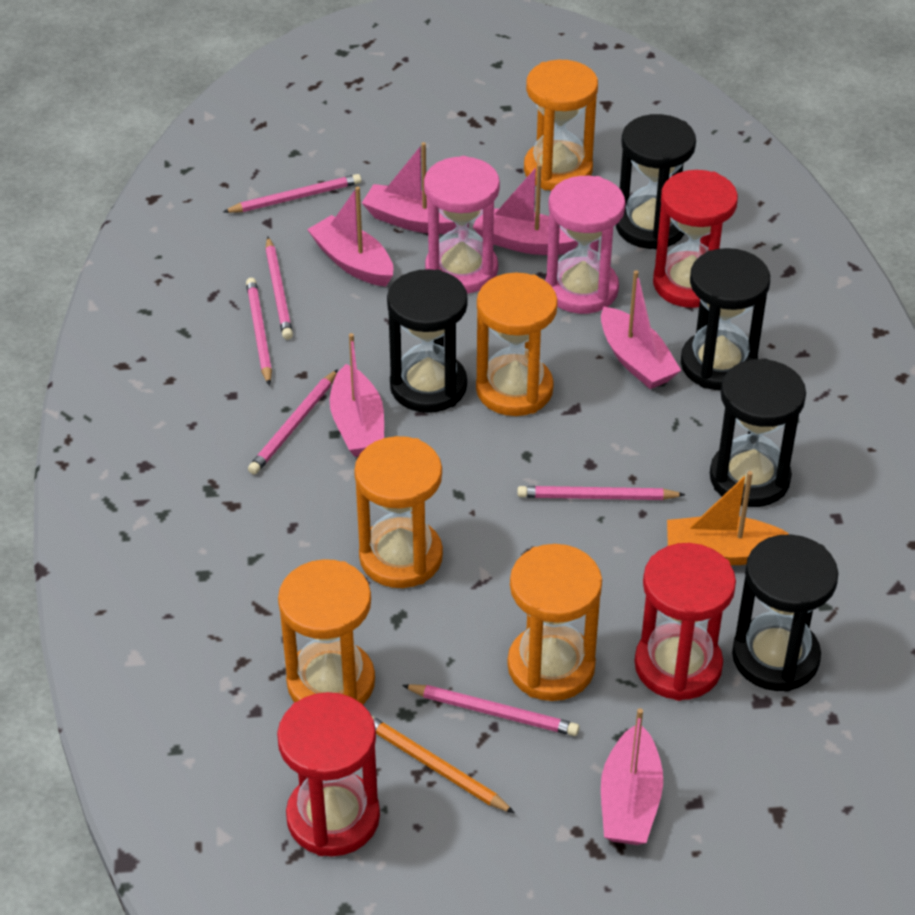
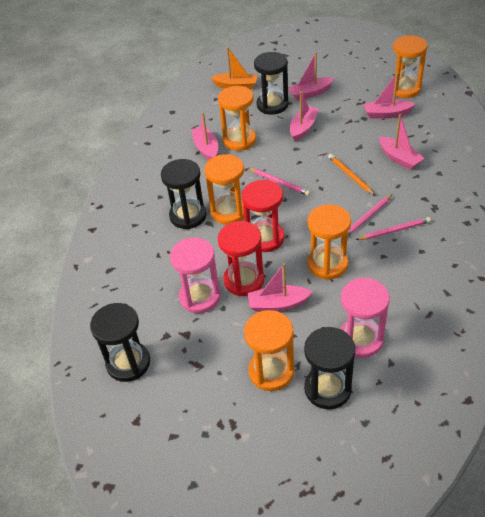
black hourglass: 5 -> 4
pink pencil: 6 -> 3
red hourglass: 3 -> 2

